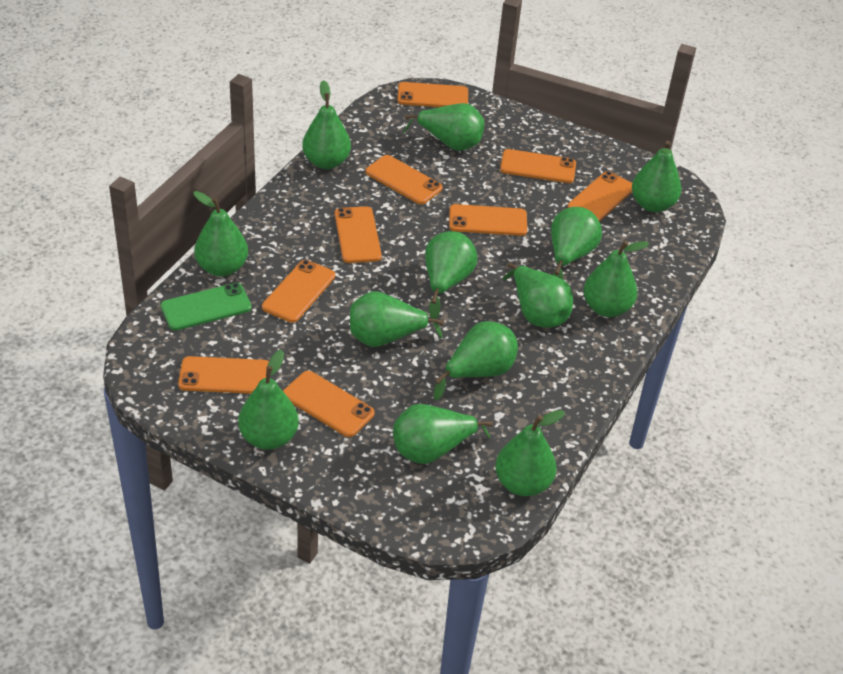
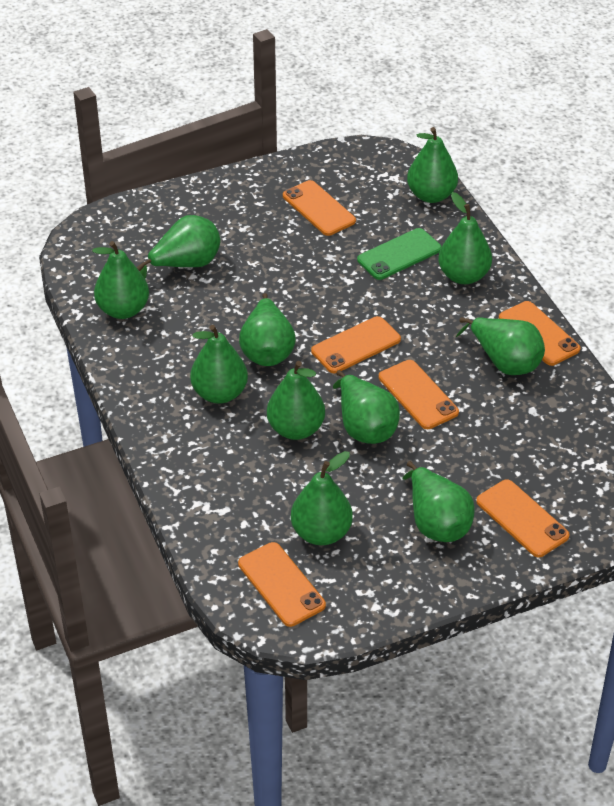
green pear: 13 -> 11
orange phone: 9 -> 6

